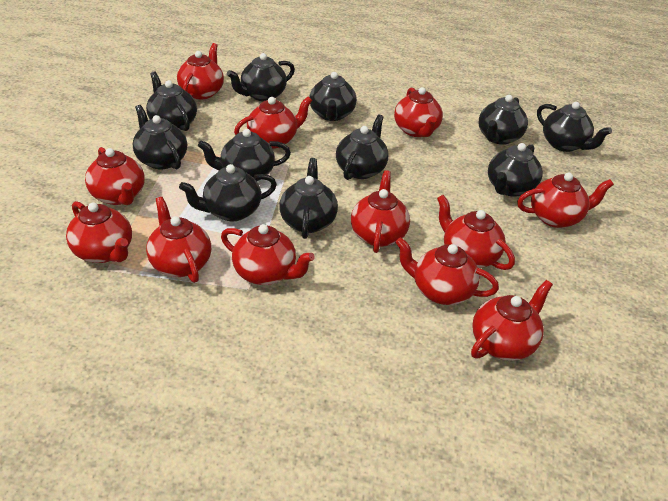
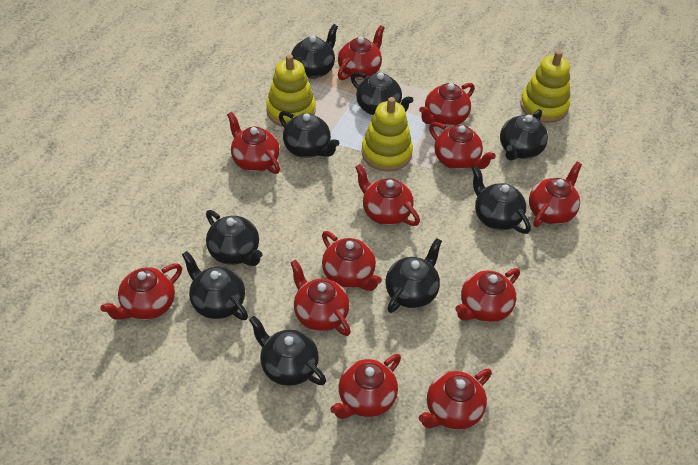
black teapot: 11 -> 9
yellow stacking toy: 0 -> 3

